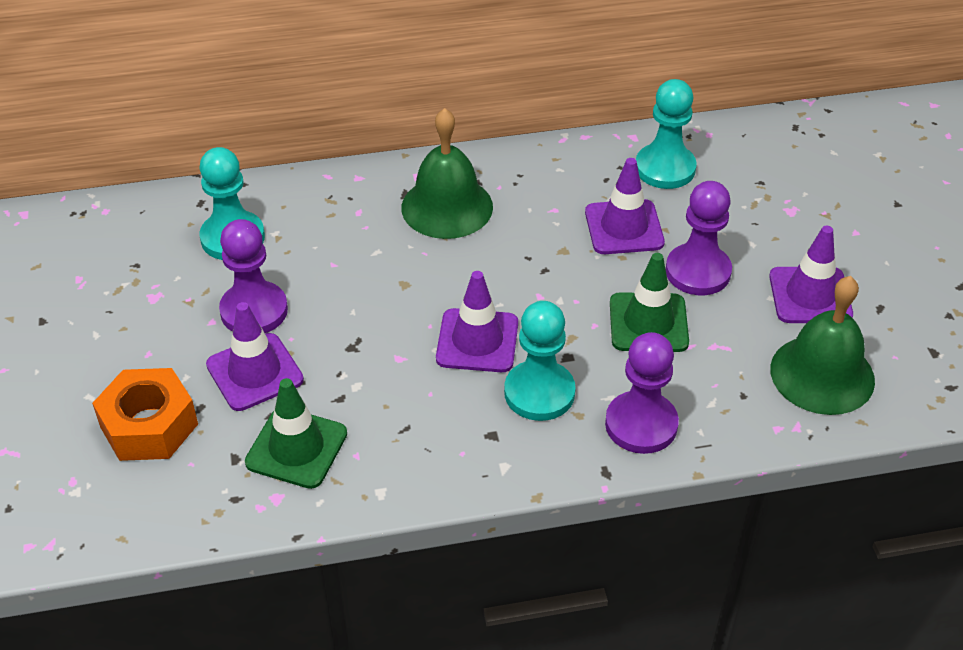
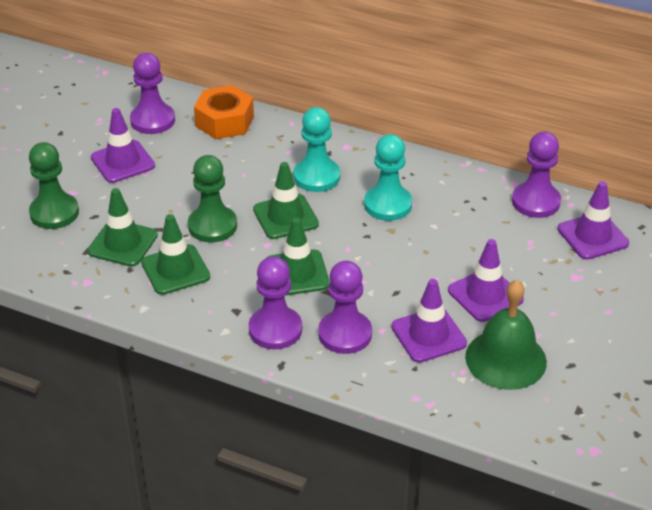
green bell: 2 -> 1
green pawn: 0 -> 2
green traffic cone: 2 -> 4
purple pawn: 3 -> 4
turquoise pawn: 3 -> 2

